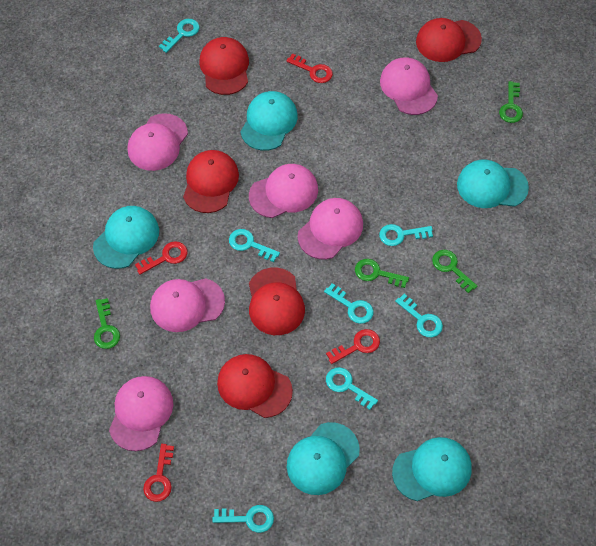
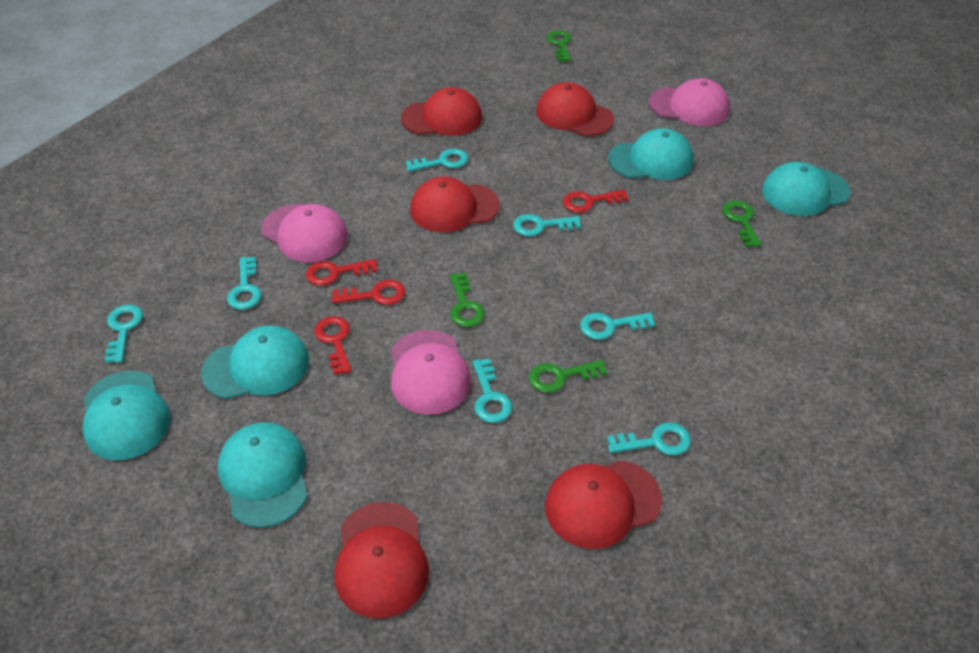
pink cap: 6 -> 3

